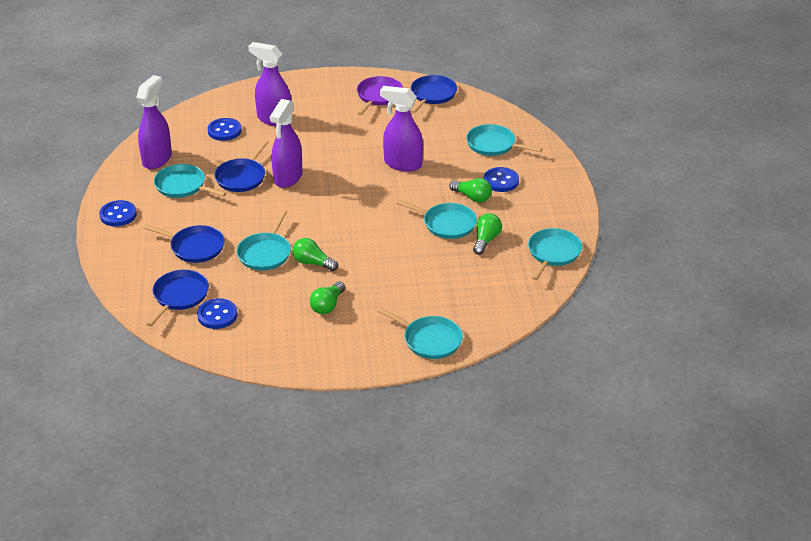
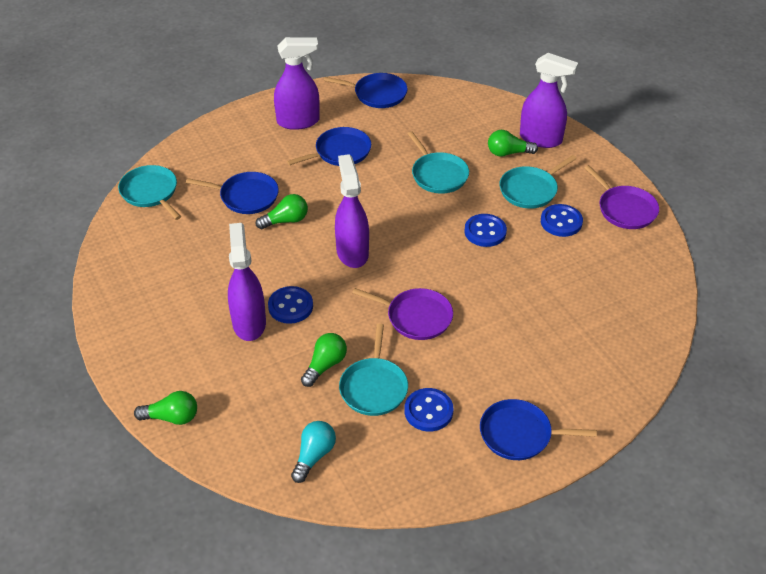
purple pan: 1 -> 2
turquoise light bulb: 0 -> 1
turquoise pan: 6 -> 4

